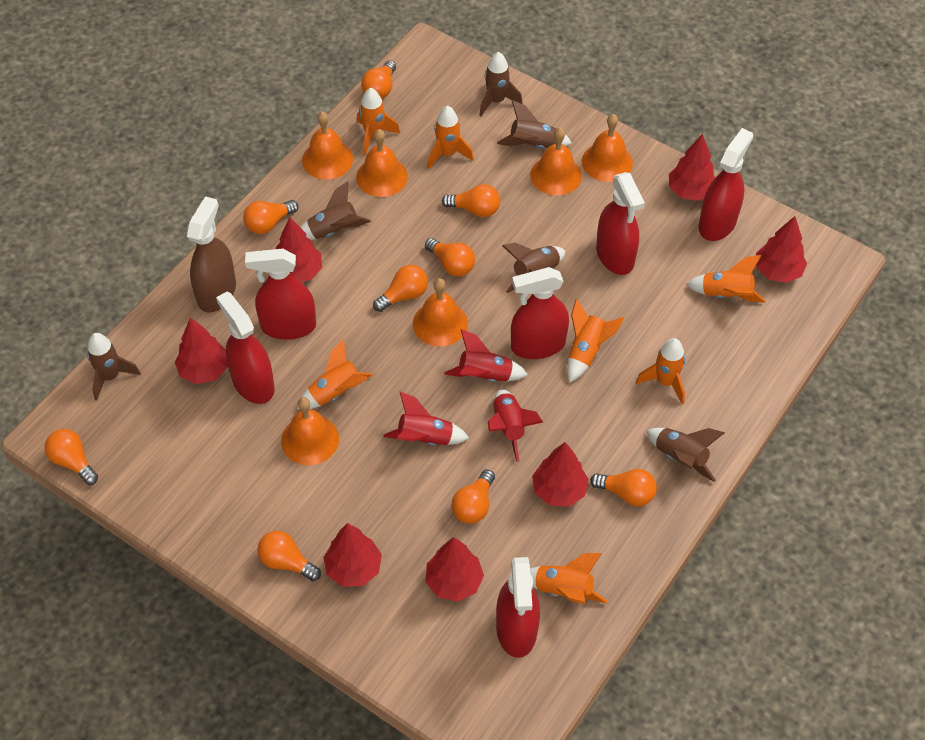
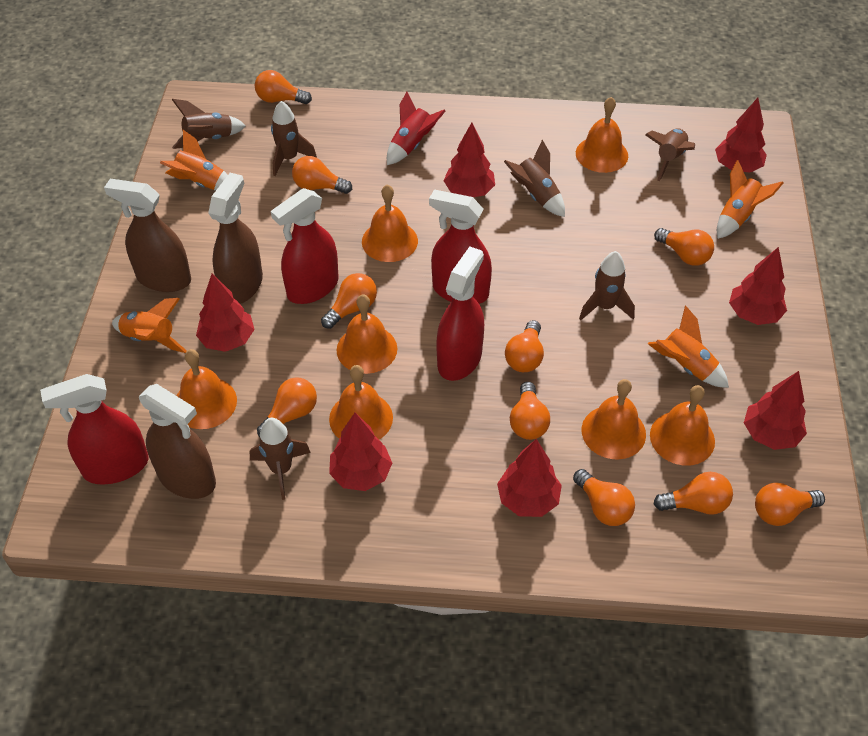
brown spray bottle: 1 -> 3
orange bell: 6 -> 7
orange light bulb: 9 -> 10
orange rocket: 7 -> 4
red rocket: 3 -> 1
red spray bottle: 6 -> 4

